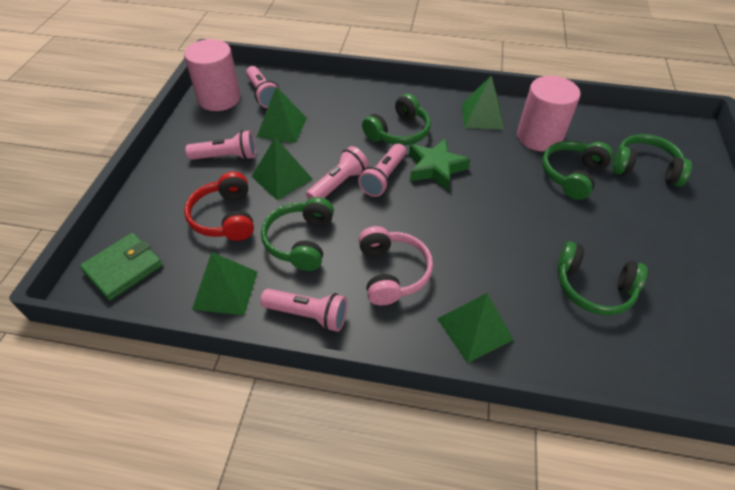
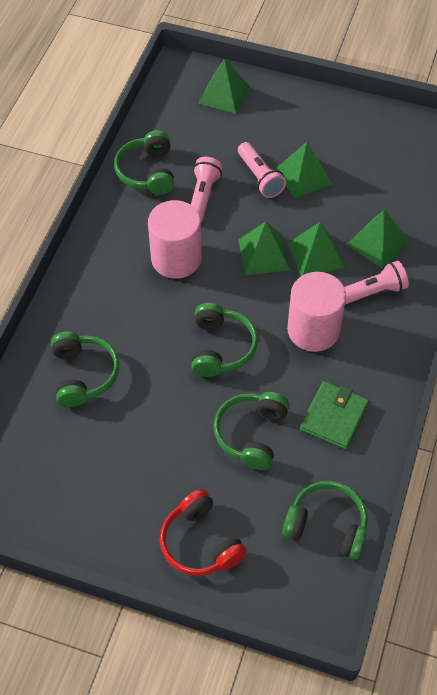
green star: 1 -> 0
pink flashlight: 5 -> 3
pink headphones: 1 -> 0

